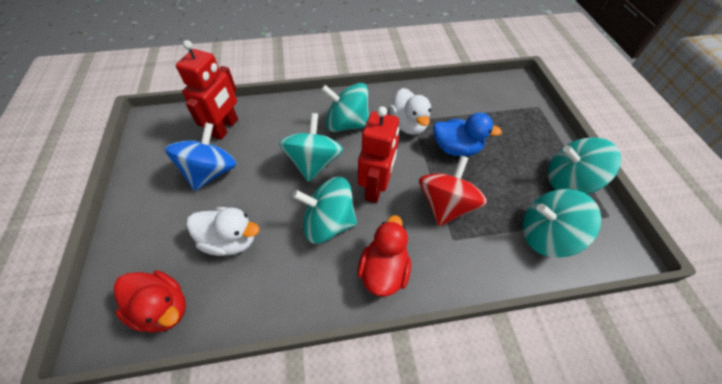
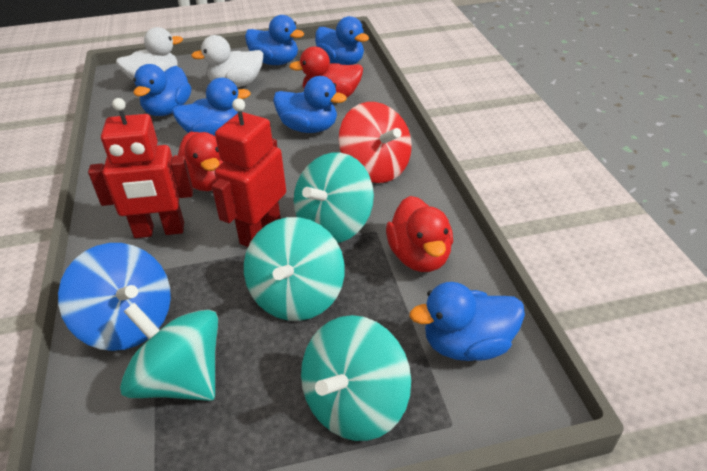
blue duck: 1 -> 6
red duck: 2 -> 3
turquoise spinning top: 5 -> 4

